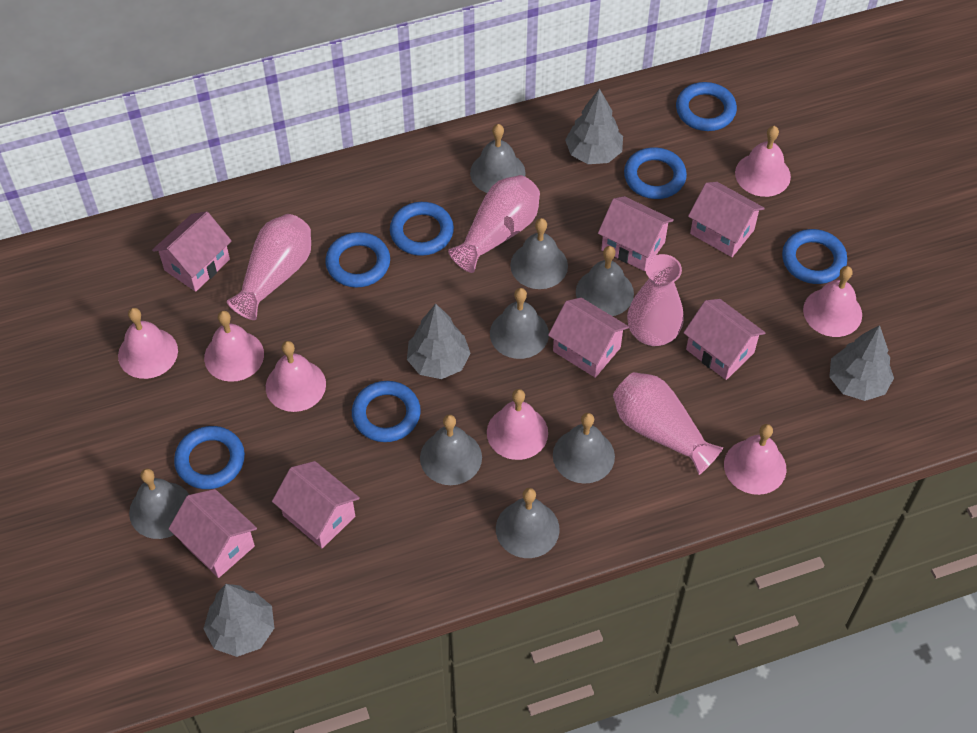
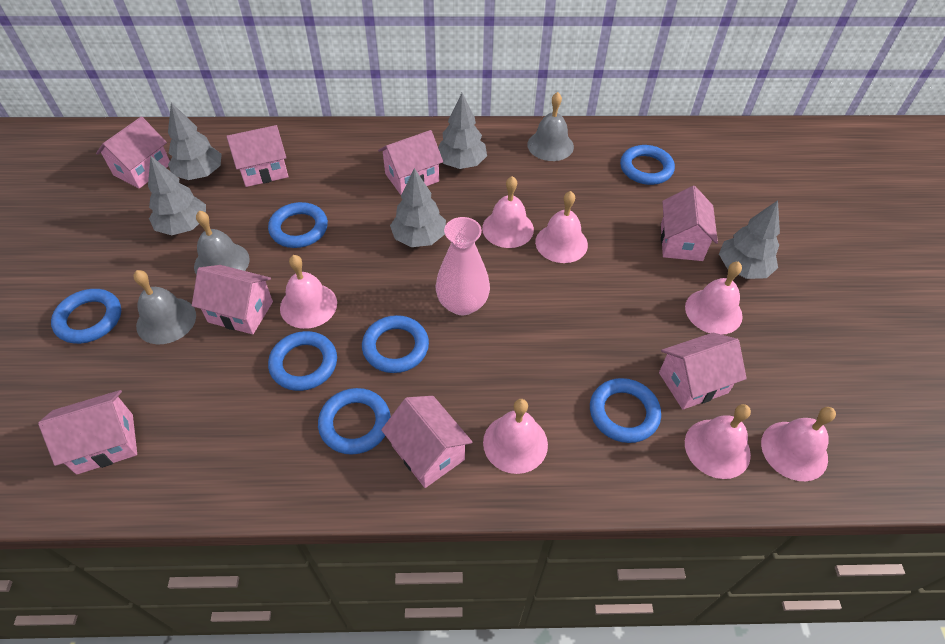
grey bell: 8 -> 3
grey tree: 4 -> 5
pink house: 7 -> 8
pink vase: 4 -> 1

